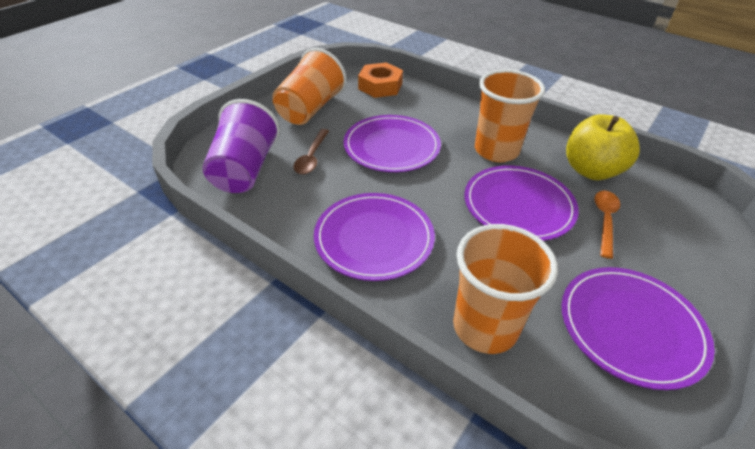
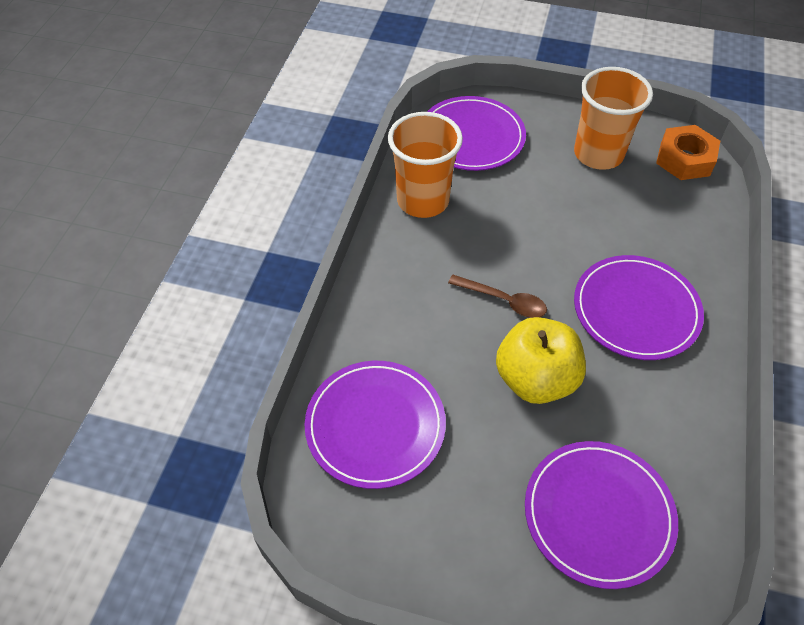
orange cup: 3 -> 2
orange spoon: 1 -> 0
purple cup: 1 -> 0

